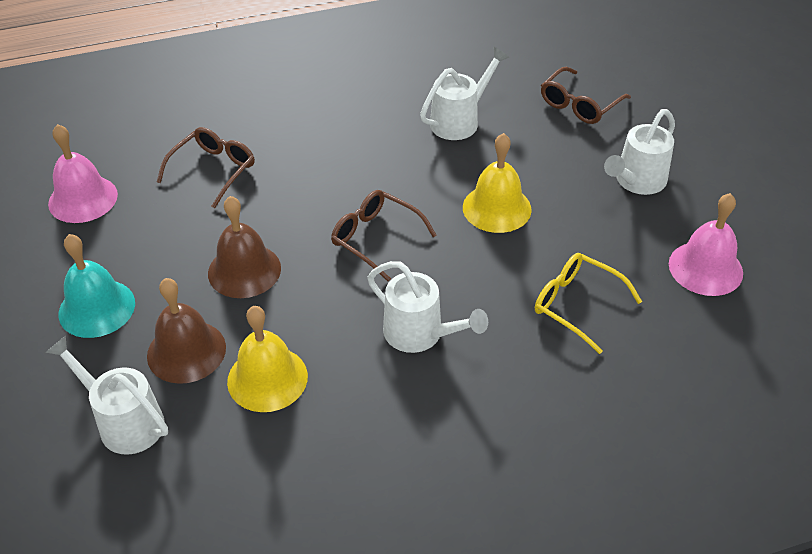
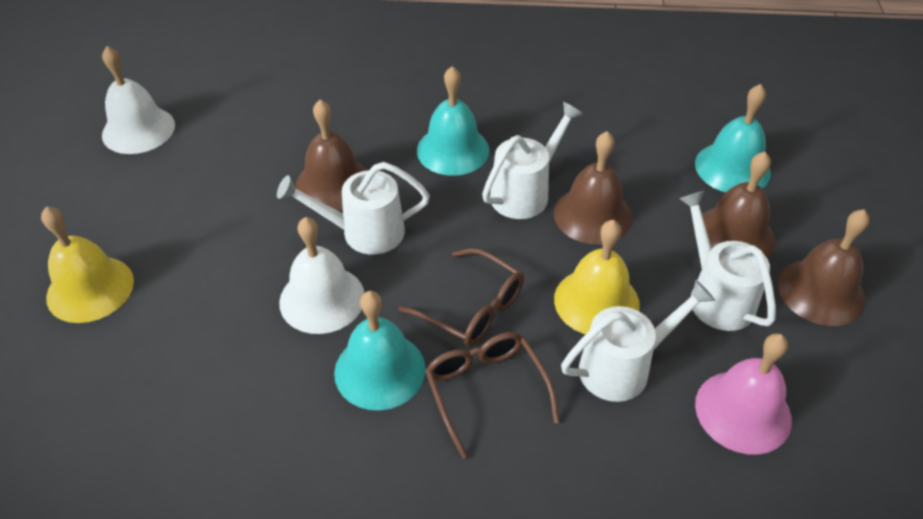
brown bell: 2 -> 4
brown glasses: 3 -> 2
pink bell: 2 -> 1
turquoise bell: 1 -> 3
white bell: 0 -> 2
yellow glasses: 1 -> 0

